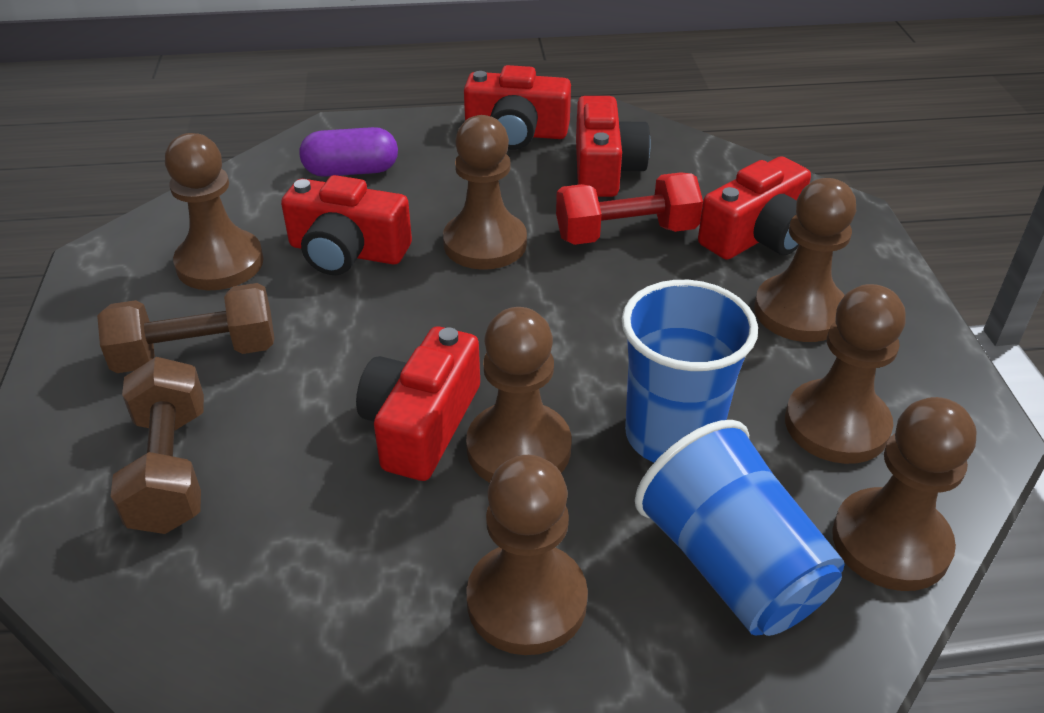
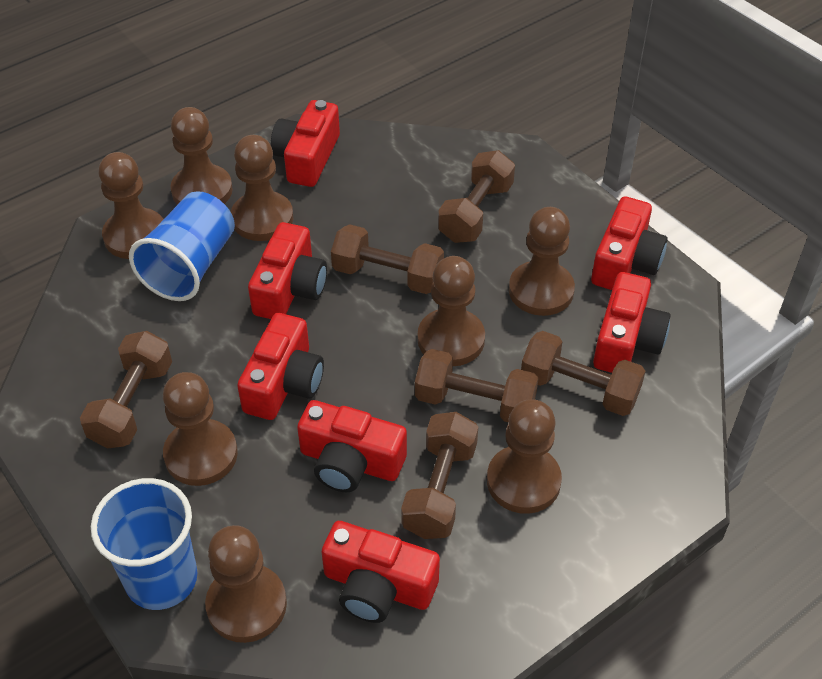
brown dumbbell: 2 -> 6
brown pawn: 7 -> 8
purple capsule: 1 -> 0
red camera: 5 -> 7
red dumbbell: 1 -> 0

